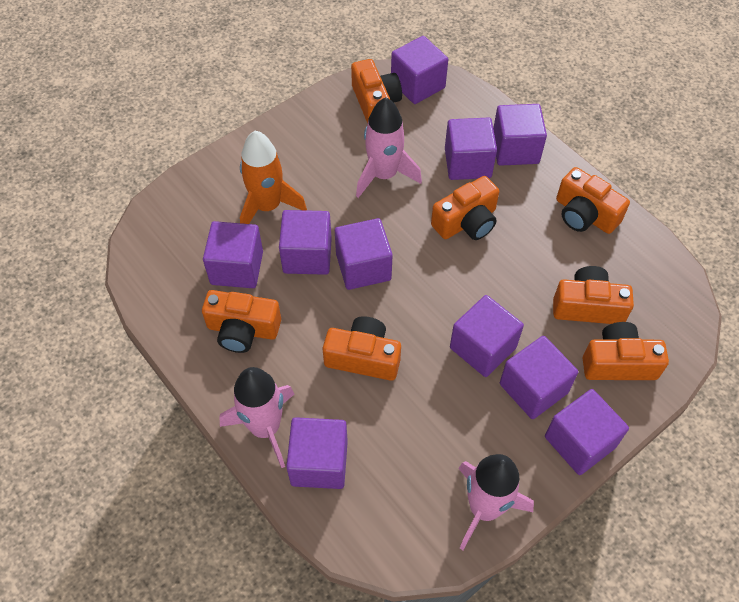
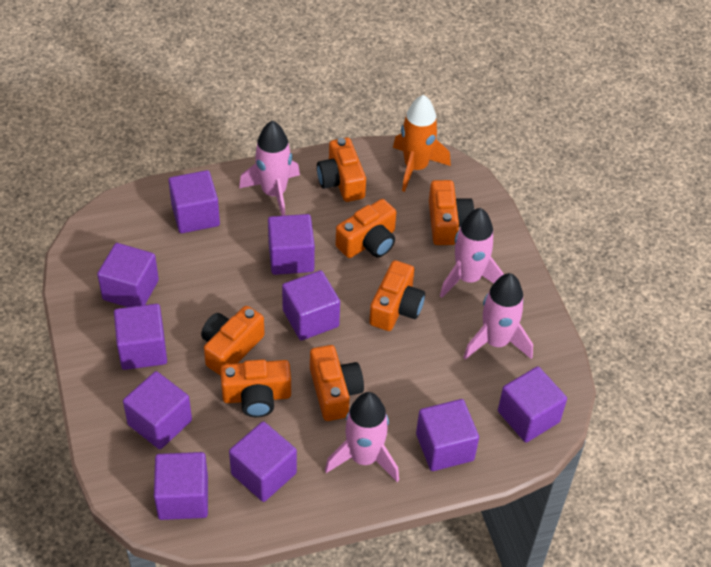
pink rocket: 3 -> 4

